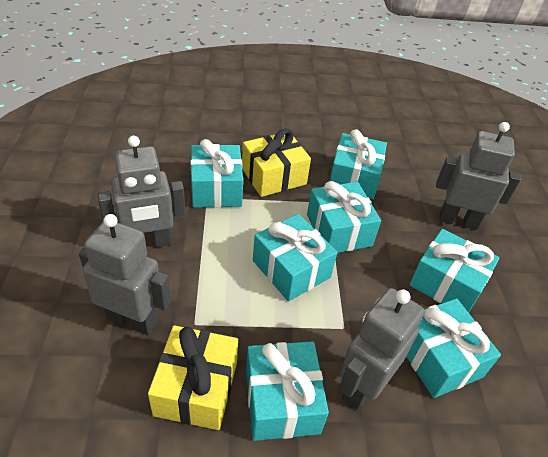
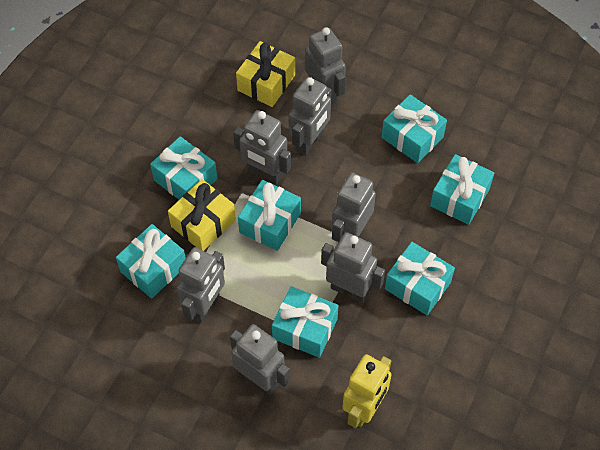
grey robot: 4 -> 7
yellow robot: 0 -> 1

